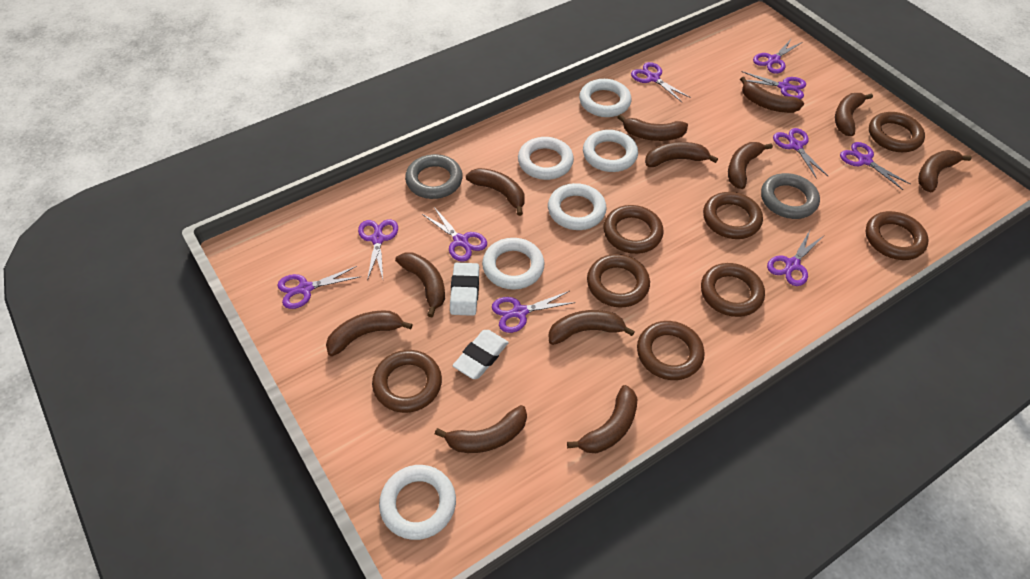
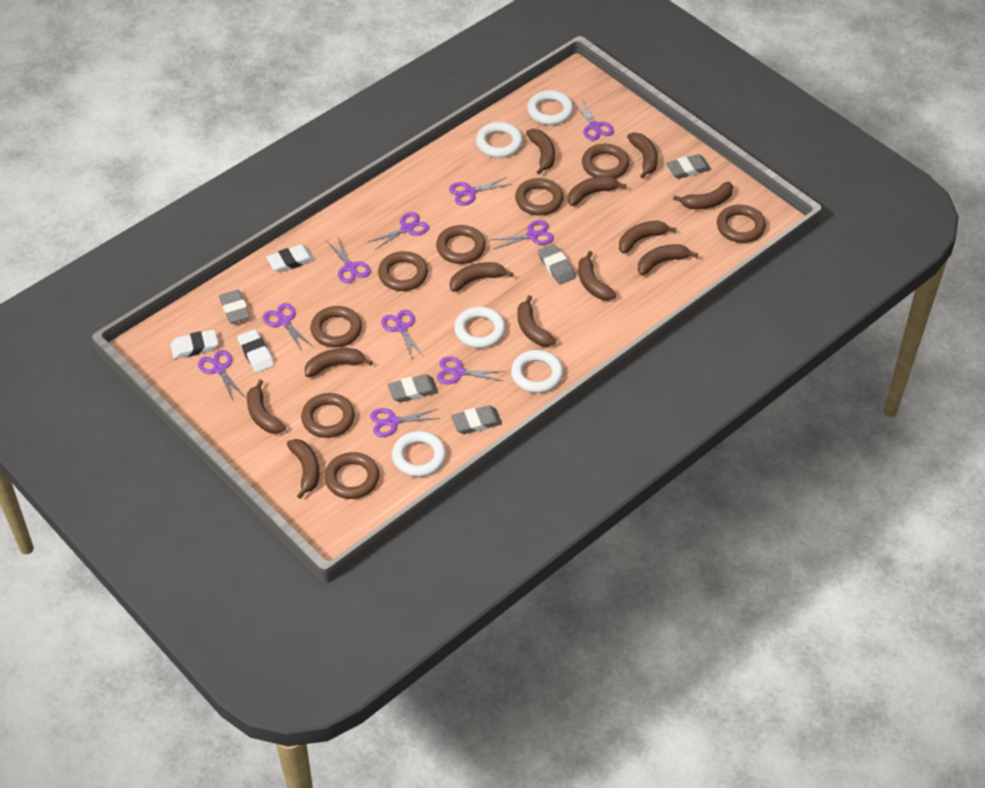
grey eraser: 0 -> 5
grey ring: 2 -> 0
white eraser: 2 -> 3
white ring: 6 -> 5

